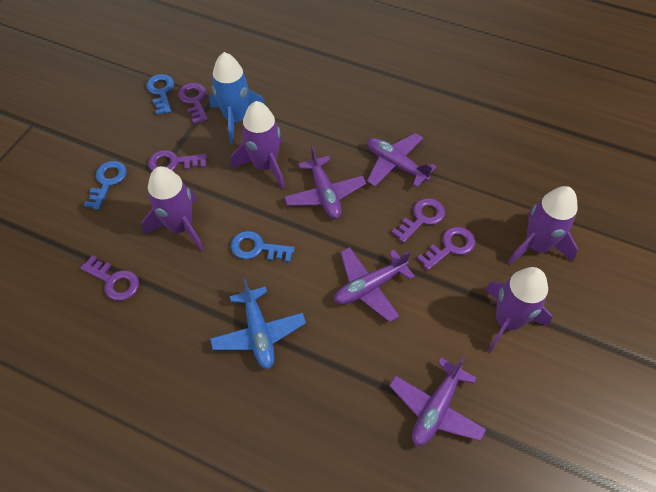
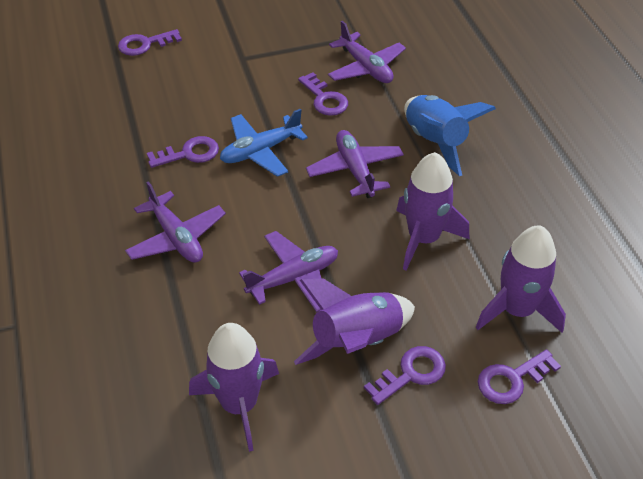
blue key: 3 -> 0

